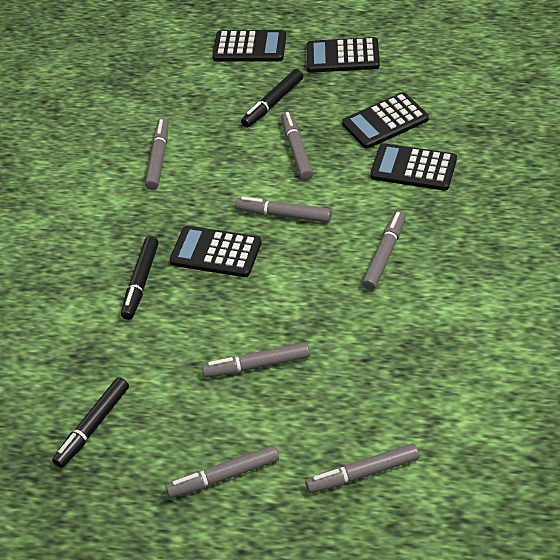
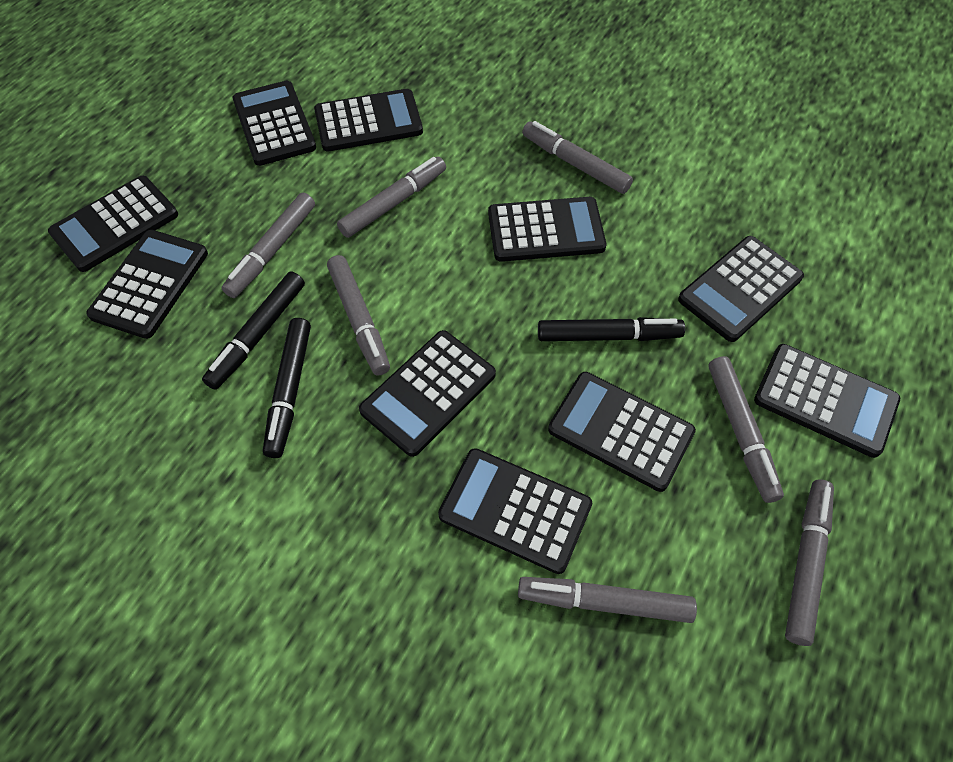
black calculator: 5 -> 10

